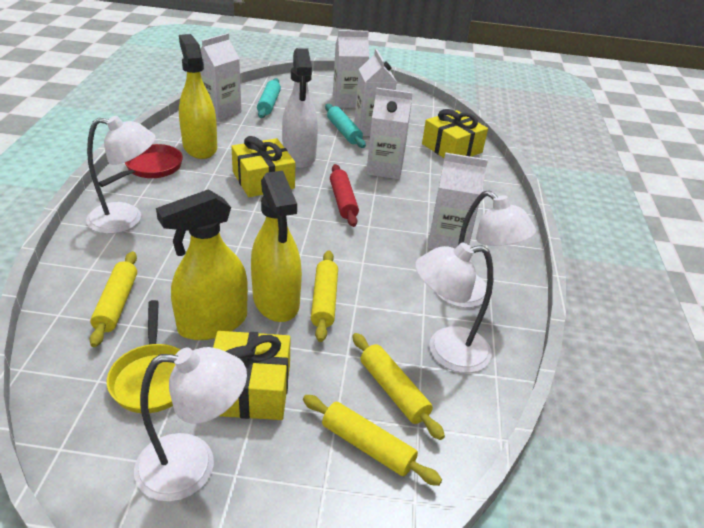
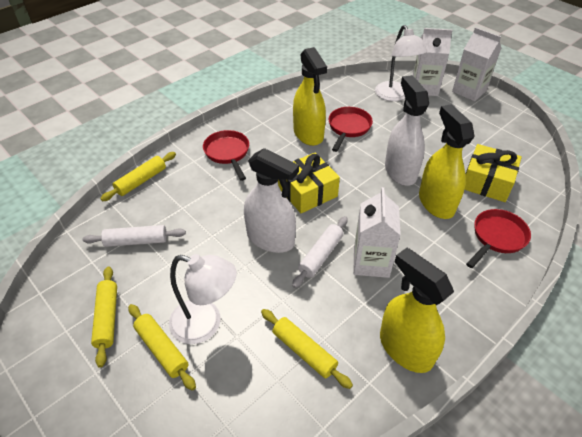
red pan: 1 -> 3
red rolling pin: 1 -> 0
turquoise rolling pin: 2 -> 0
white carton: 5 -> 3
white lamp: 4 -> 2
white rolling pin: 0 -> 2
white spray bottle: 1 -> 2
yellow gift: 3 -> 2
yellow pan: 1 -> 0

